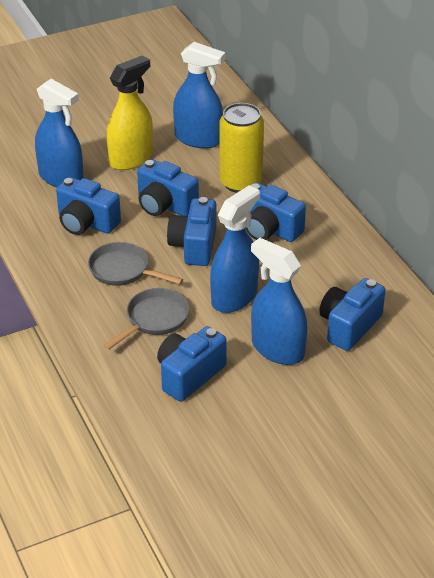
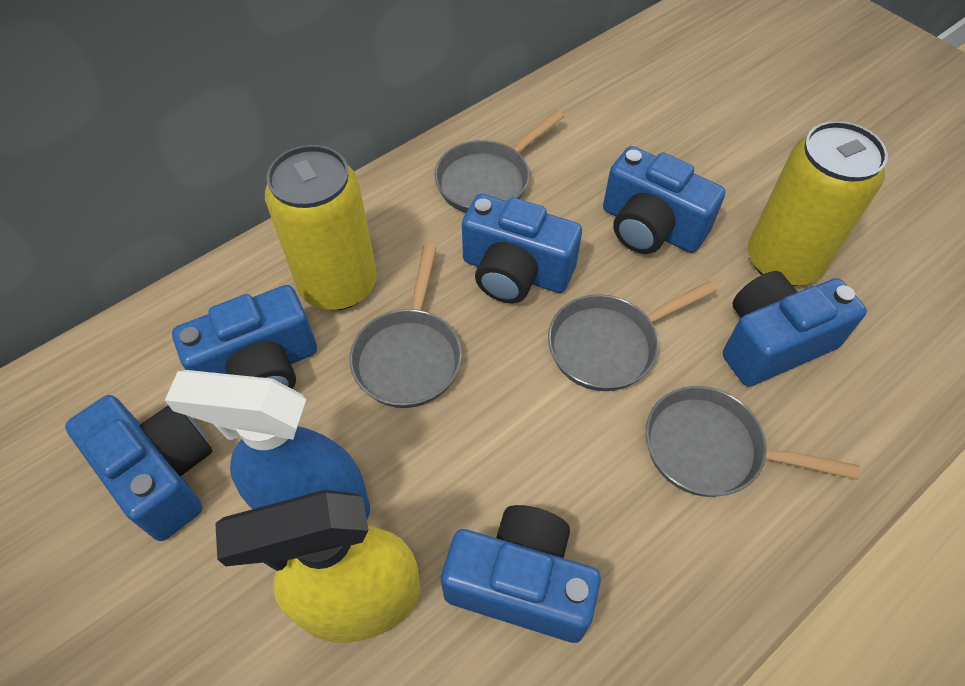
blue spray bottle: 4 -> 1
grey pan: 2 -> 4
yellow can: 1 -> 2

